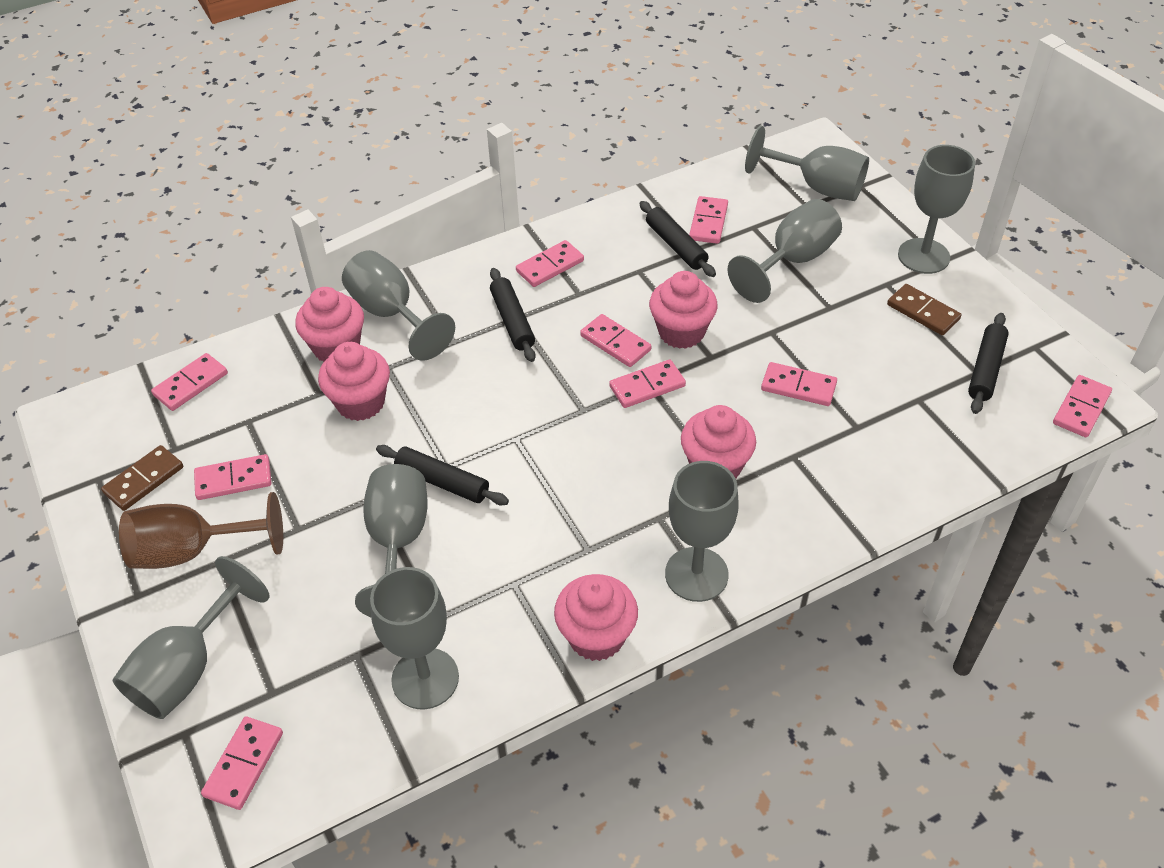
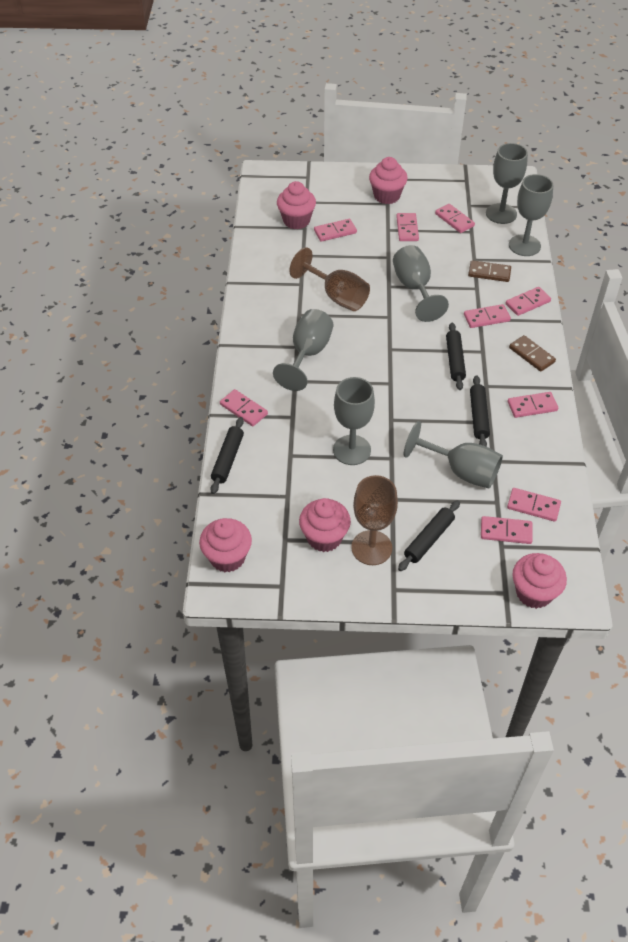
brown goblet: 1 -> 2
grey goblet: 8 -> 6

